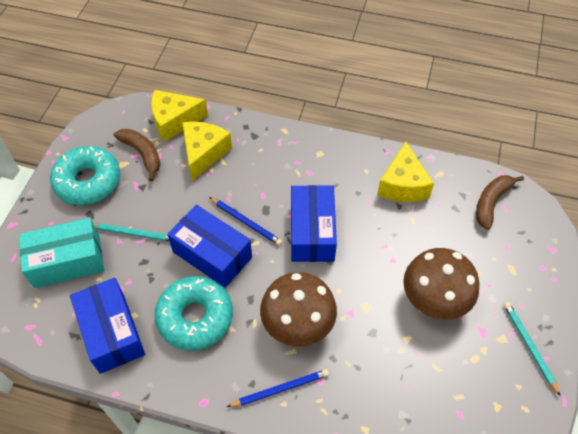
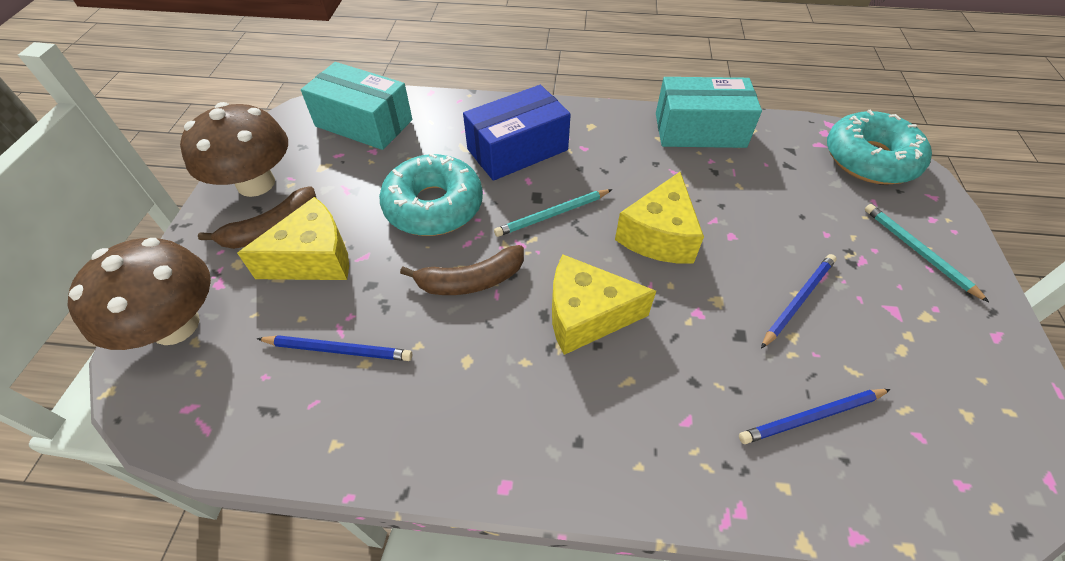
blue box: 3 -> 1
blue pencil: 2 -> 3
turquoise box: 1 -> 2

